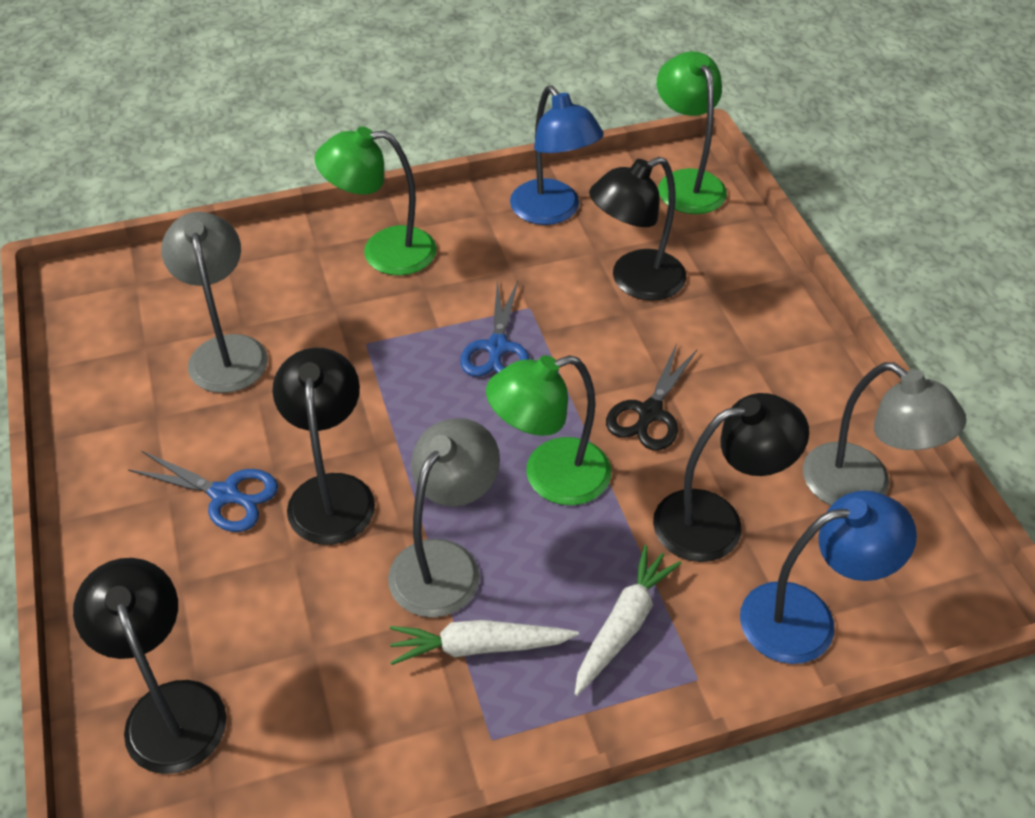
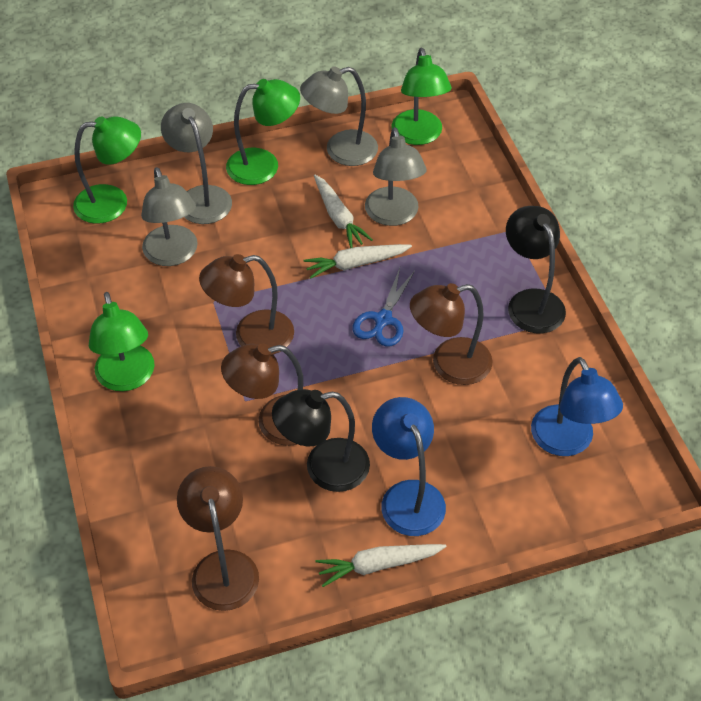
black lamp: 4 -> 2
black scissors: 1 -> 0
blue scissors: 2 -> 1
brown lamp: 0 -> 4
green lamp: 3 -> 4
grey lamp: 3 -> 4
white carrot: 2 -> 3

